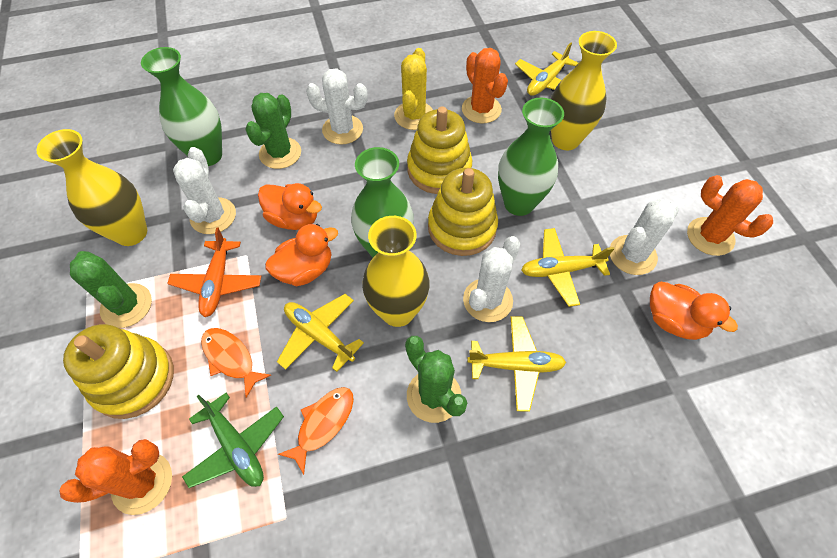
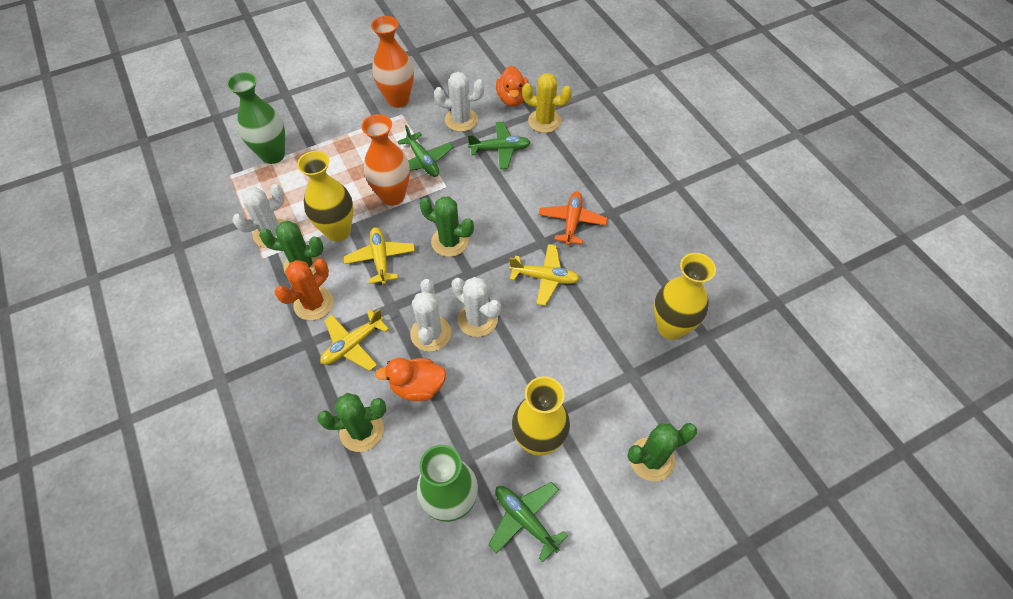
green cactus: 3 -> 4
green plane: 1 -> 3
green vase: 3 -> 2
orange cactus: 3 -> 1
orange duck: 3 -> 2
orange fish: 2 -> 0
orange vase: 0 -> 2
yellow plane: 4 -> 3
yellow stacking toy: 3 -> 0

